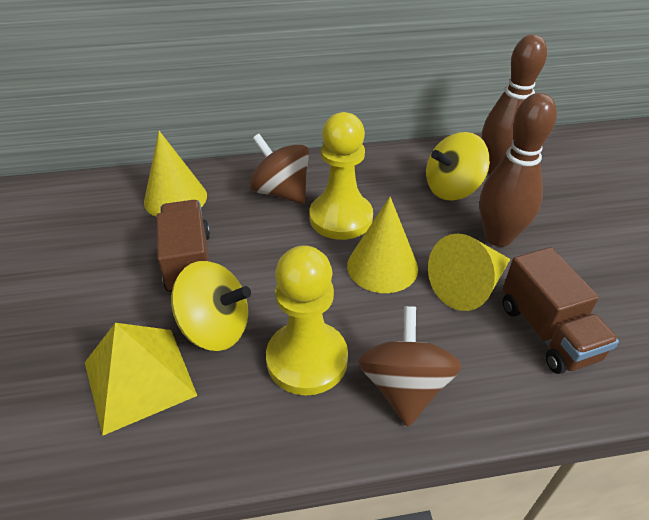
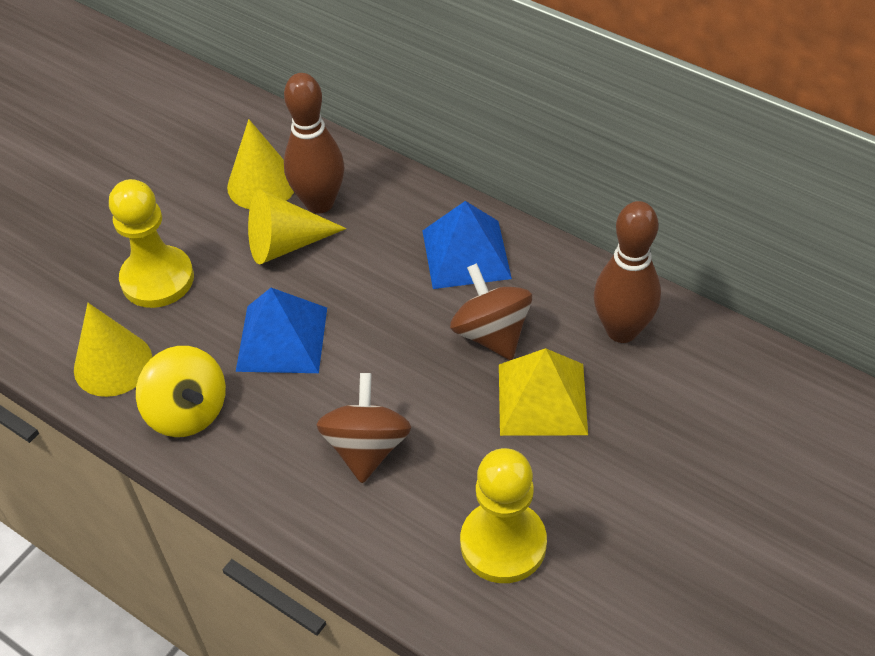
blue pyramid: 0 -> 2
brown truck: 2 -> 0
yellow spinning top: 2 -> 1

